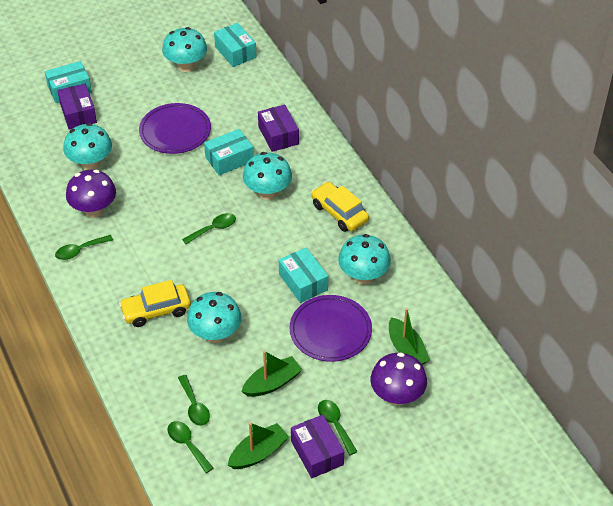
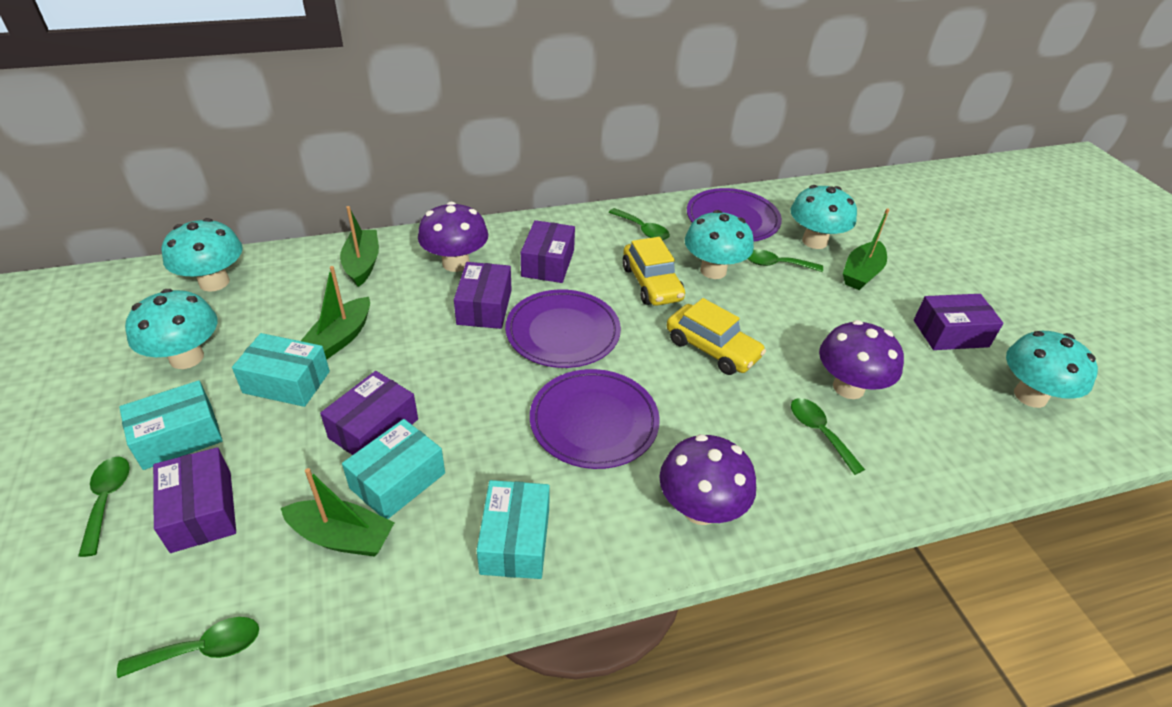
green boat: 3 -> 4
purple box: 3 -> 5
purple mushroom: 2 -> 3
purple plate: 2 -> 3

